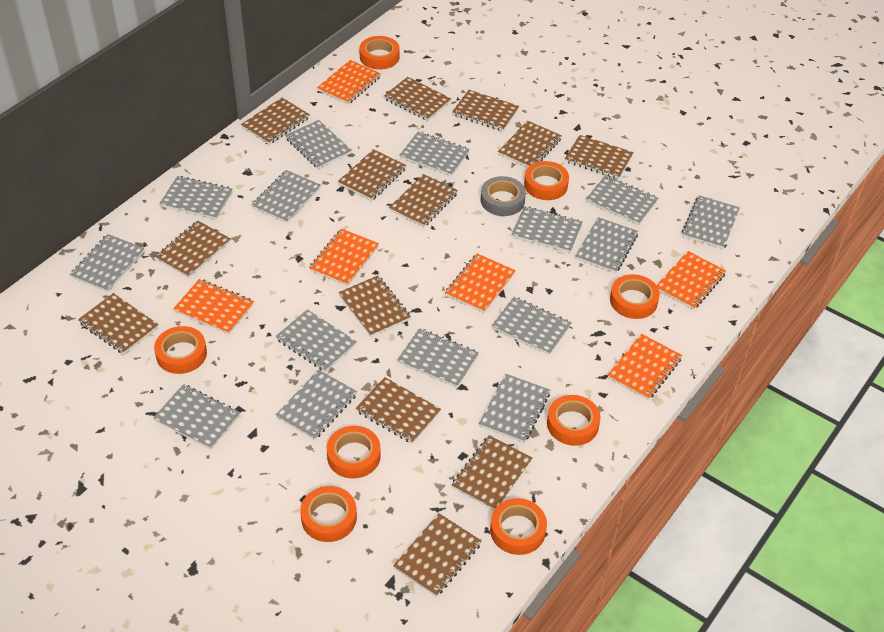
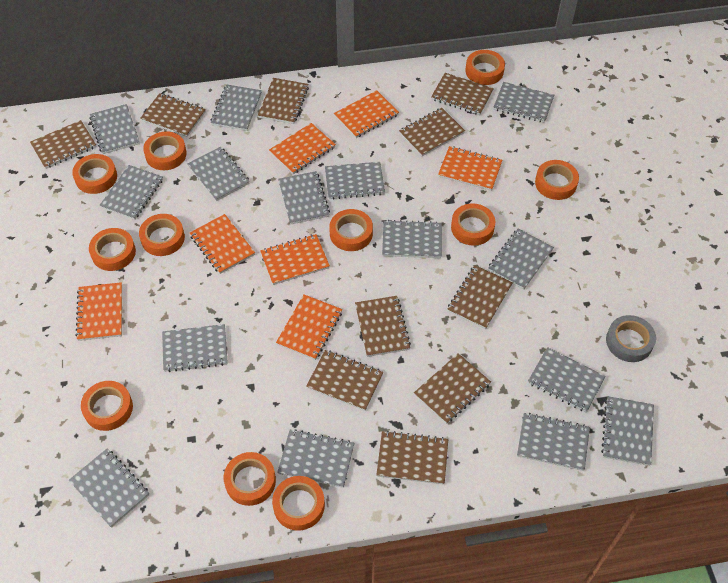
brown notebook: 13 -> 10
orange notebook: 6 -> 7
orange tape: 8 -> 11

